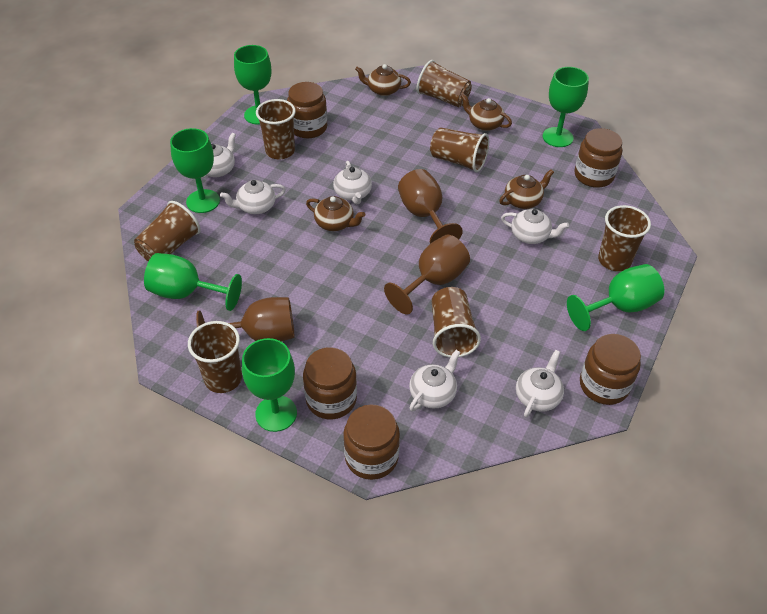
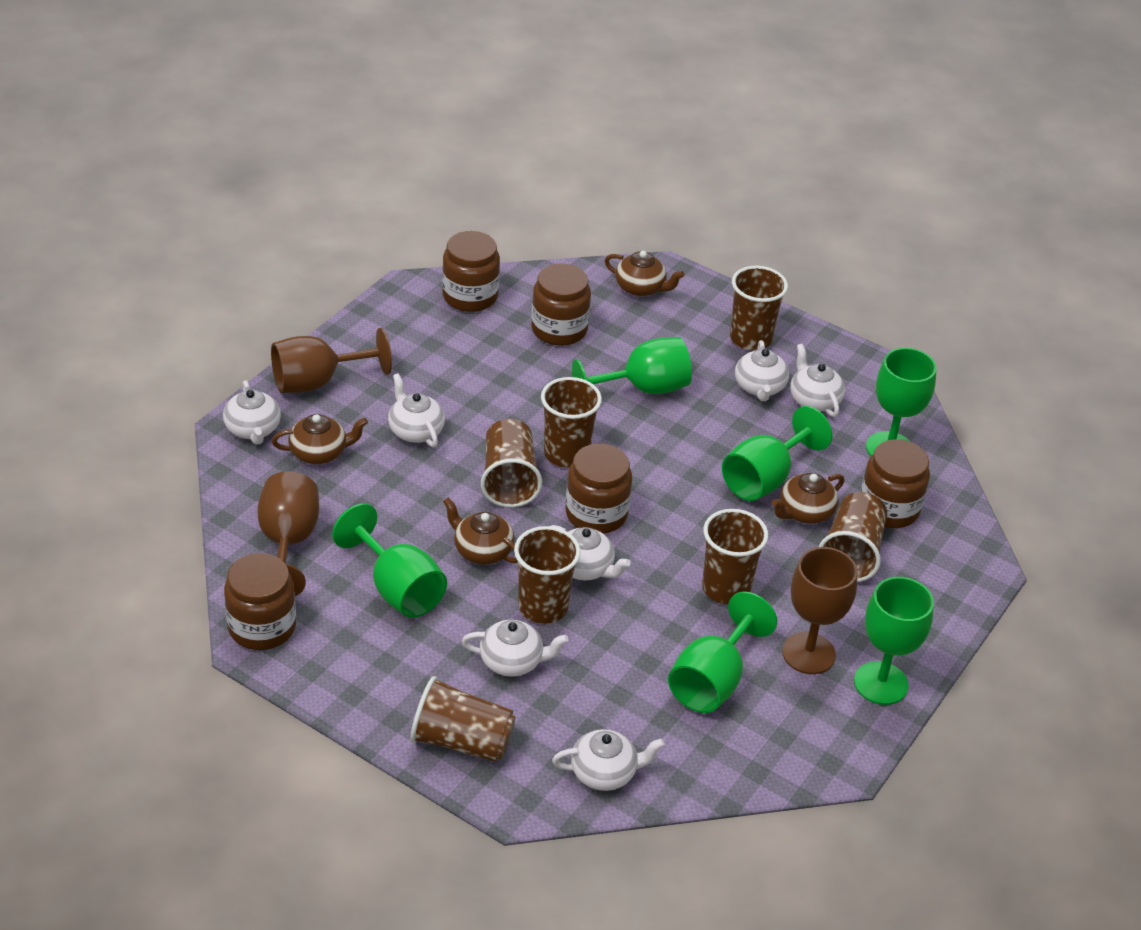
white teapot: 6 -> 7

